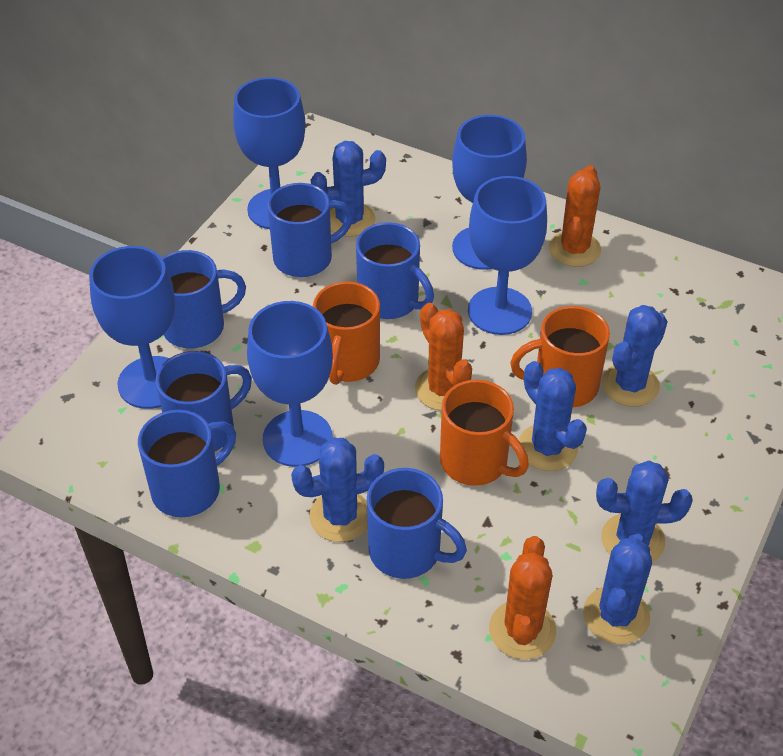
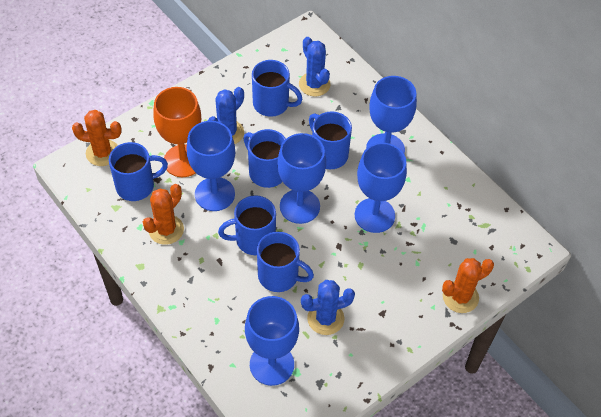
blue cactus: 6 -> 3
orange goblet: 0 -> 1
orange mug: 3 -> 0

